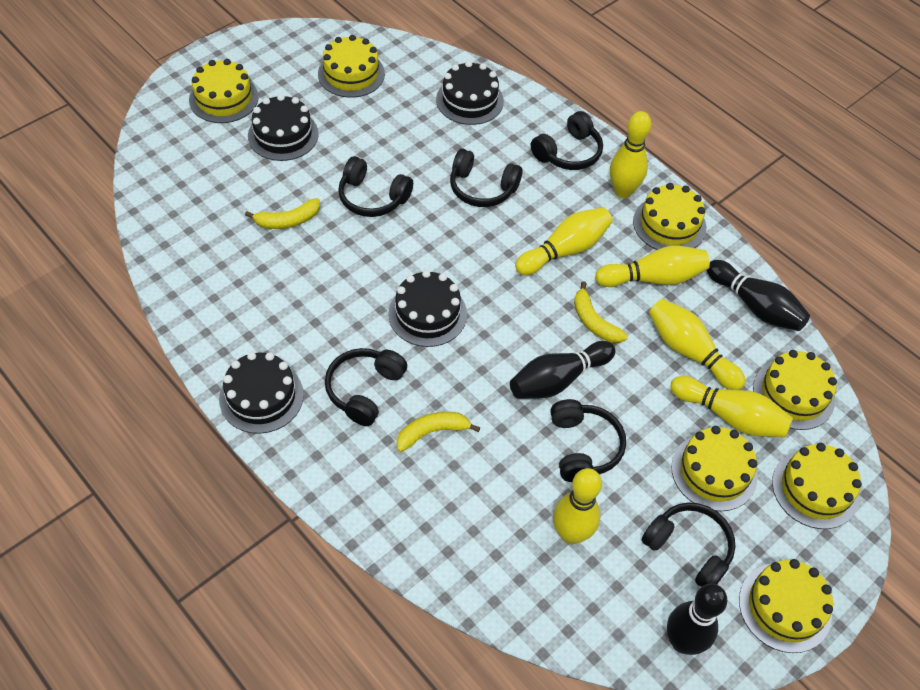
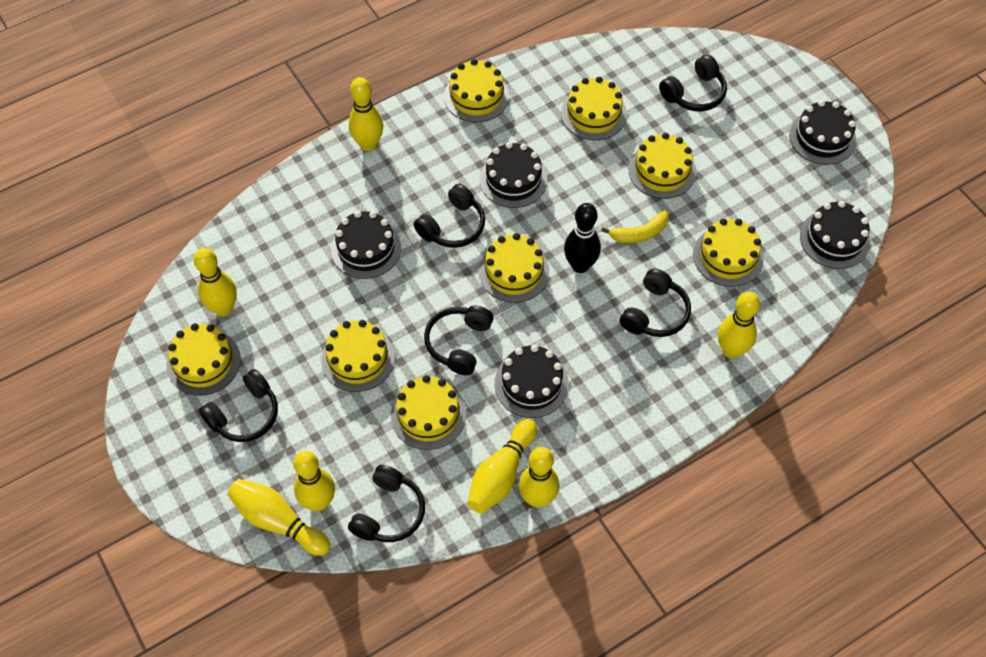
black bowling pin: 3 -> 1
black cake: 4 -> 5
yellow banana: 3 -> 1
yellow bowling pin: 6 -> 7
yellow cake: 7 -> 8

